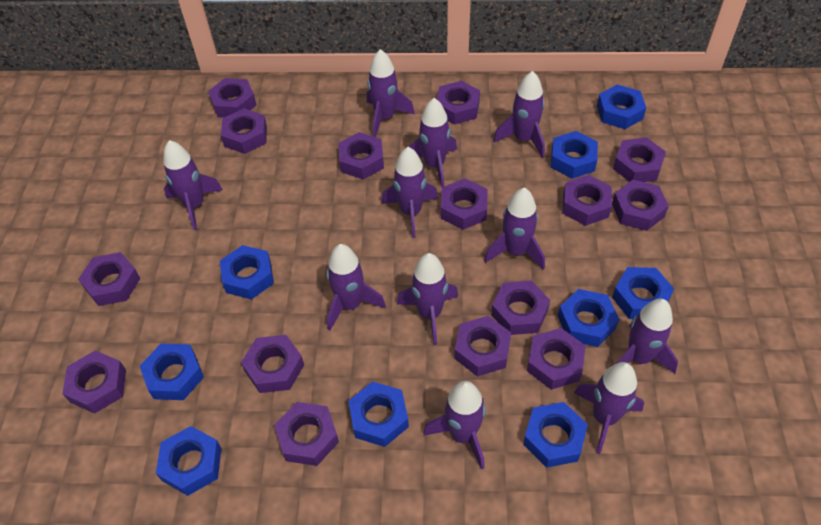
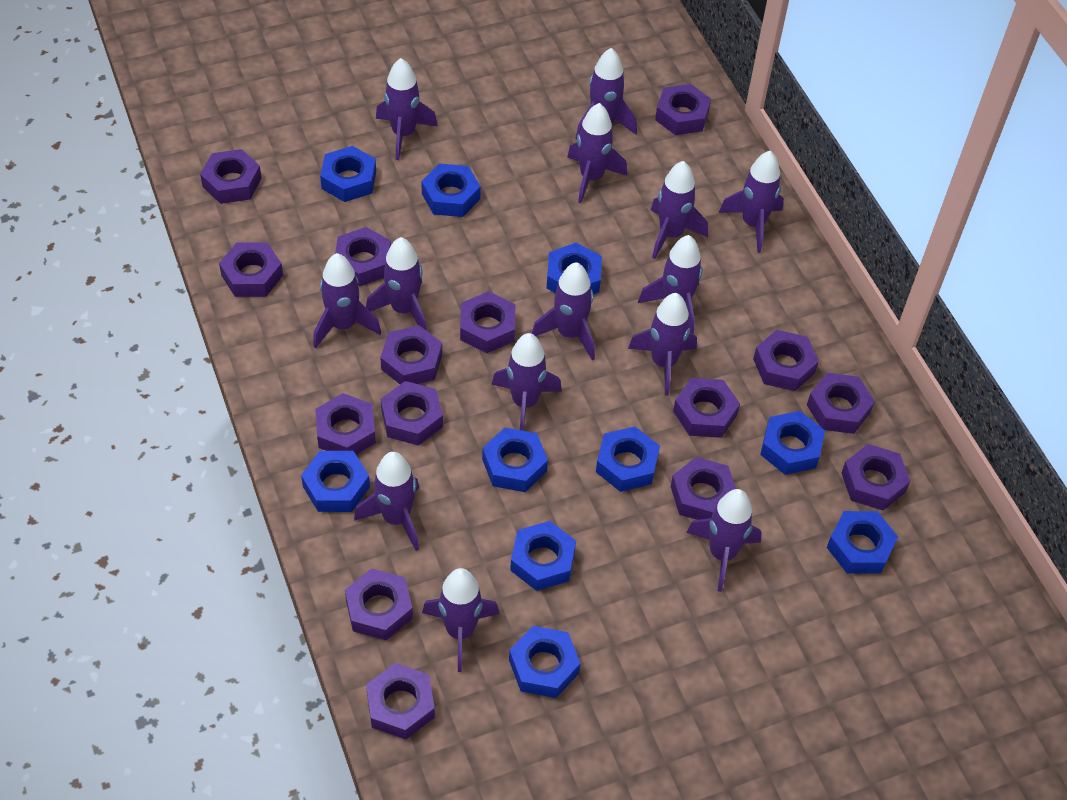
blue nut: 9 -> 10
purple rocket: 11 -> 14

